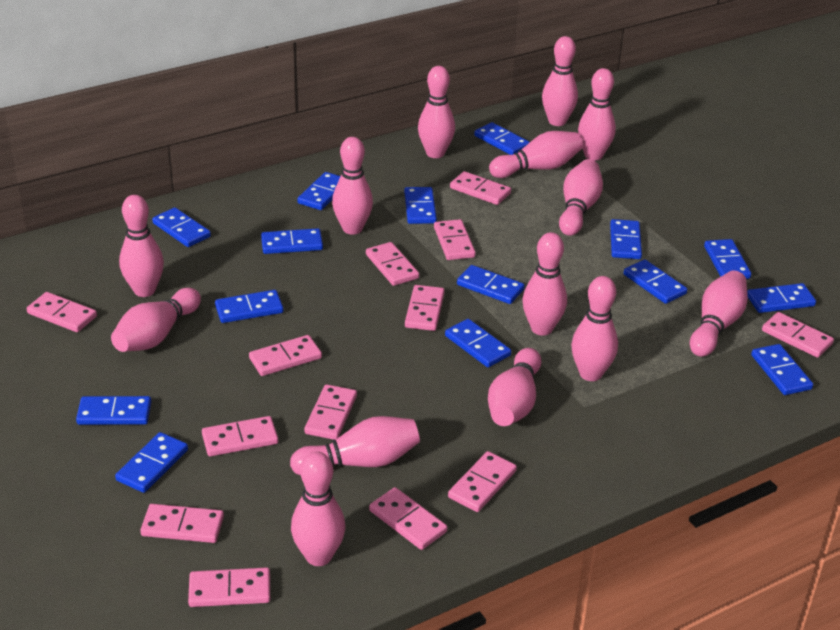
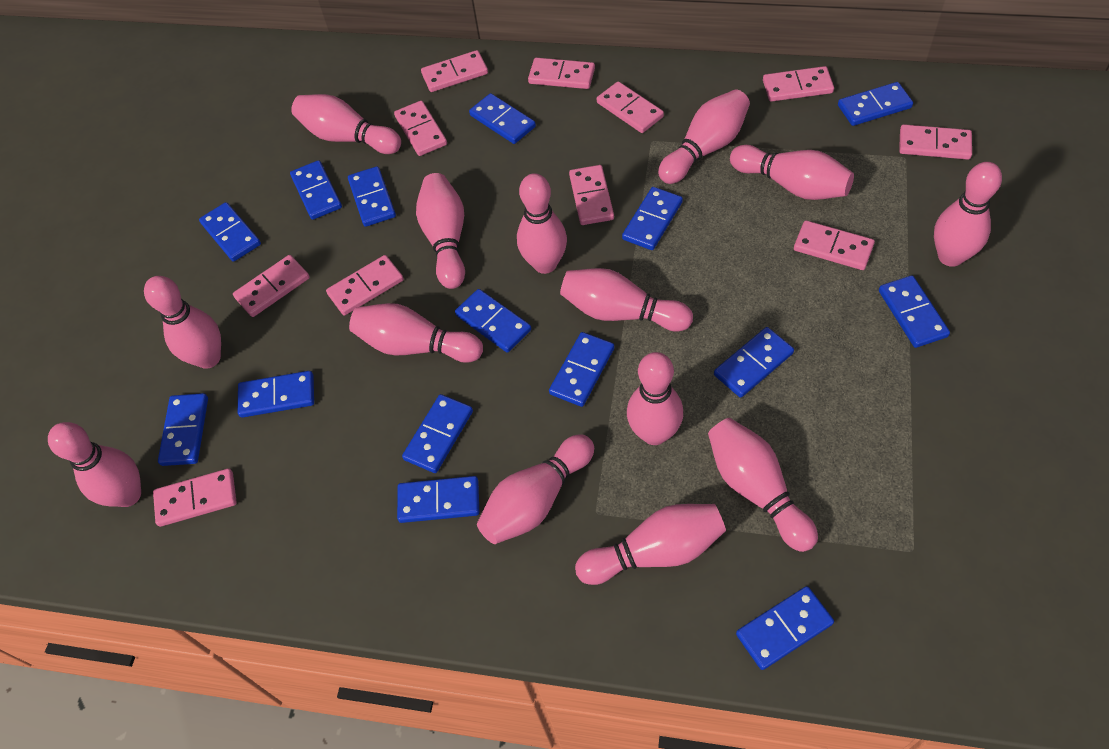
pink domino: 13 -> 11

